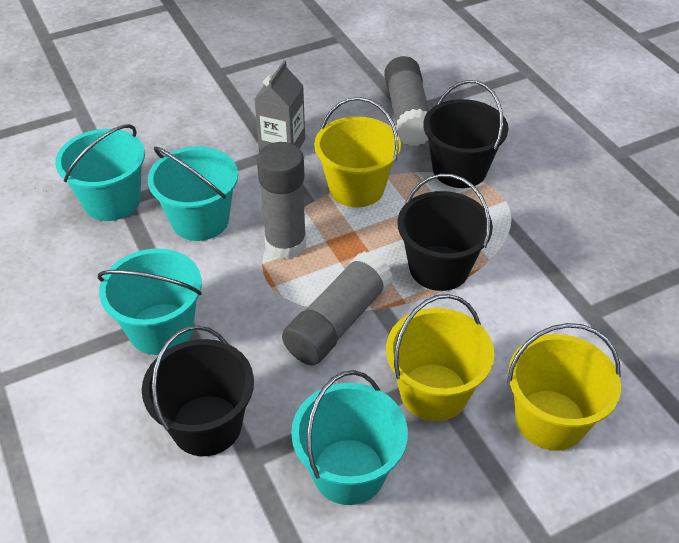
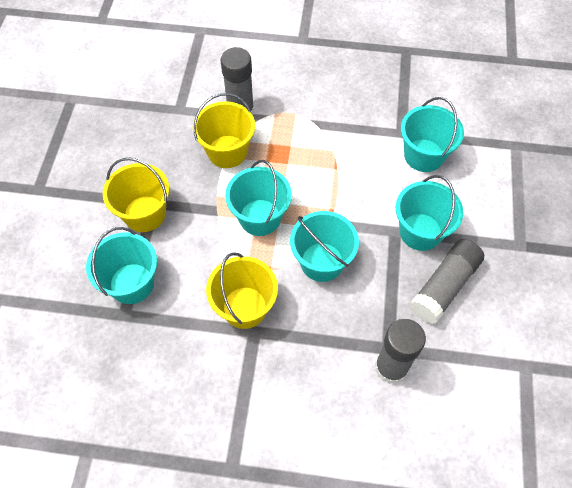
black bucket: 3 -> 0
grey carton: 1 -> 0
turquoise bucket: 4 -> 5

